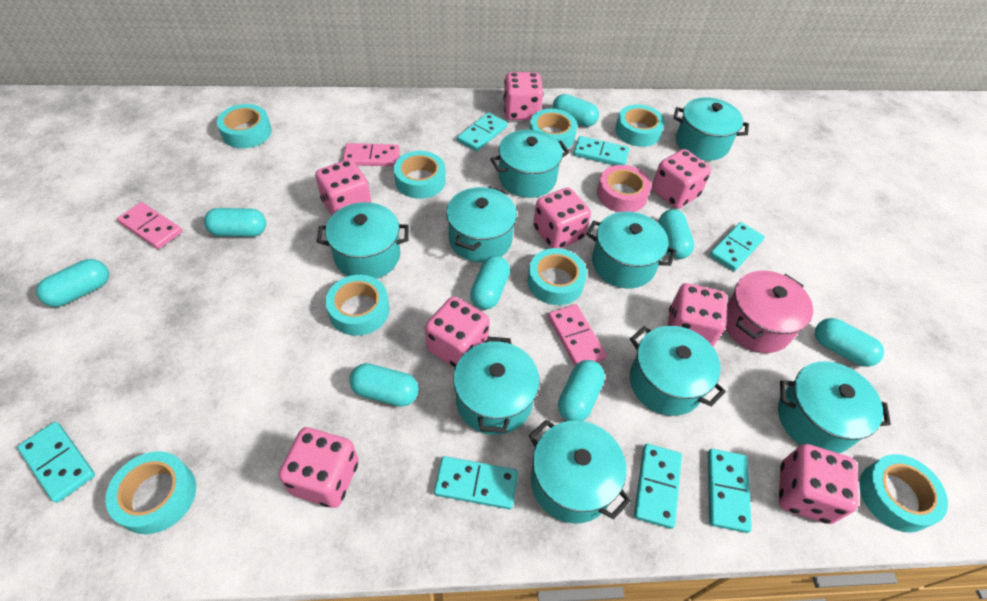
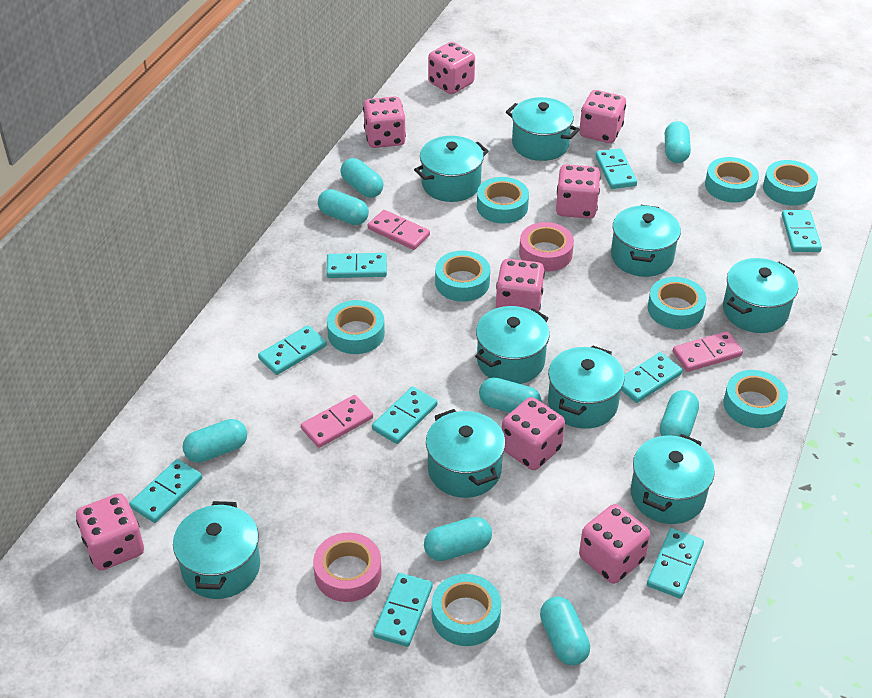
pink pot: 1 -> 0
pink tape: 1 -> 2
turquoise domino: 7 -> 9

